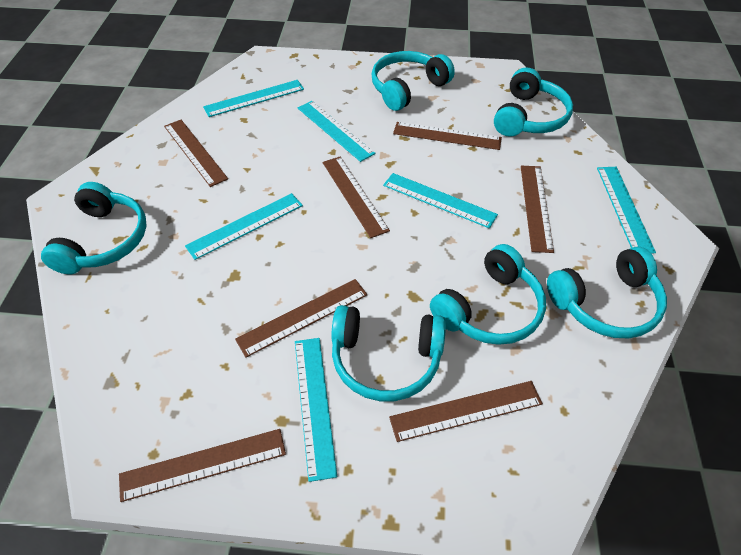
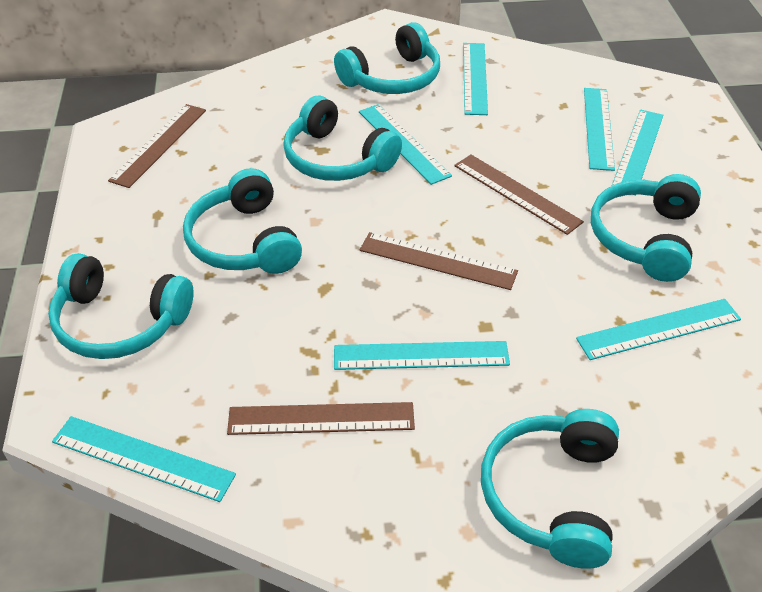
brown ruler: 7 -> 4
turquoise ruler: 6 -> 7

